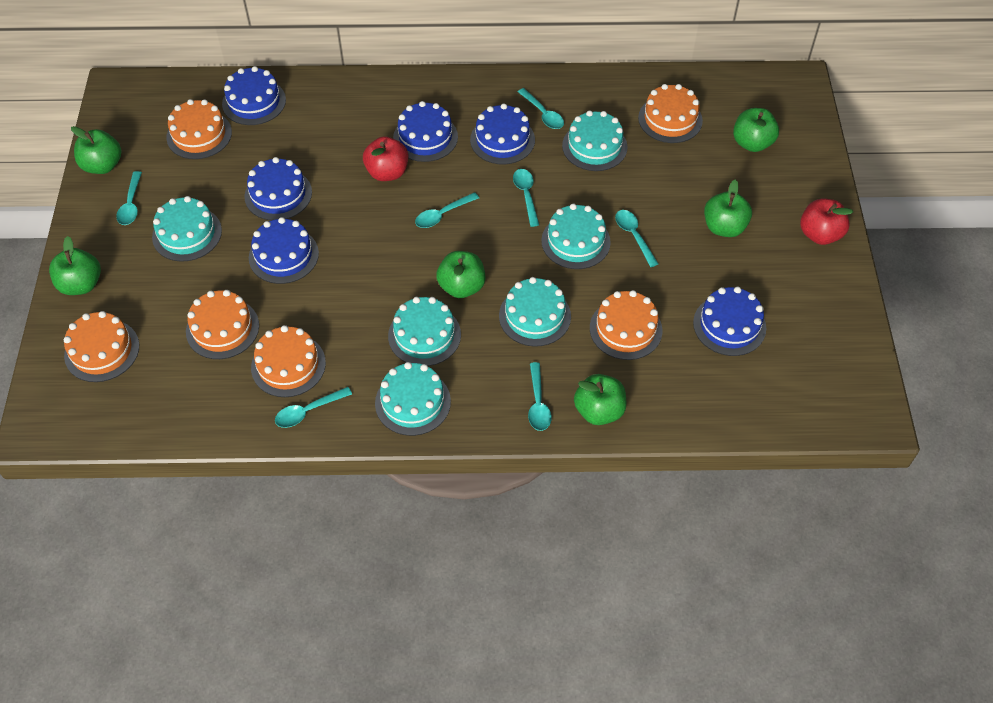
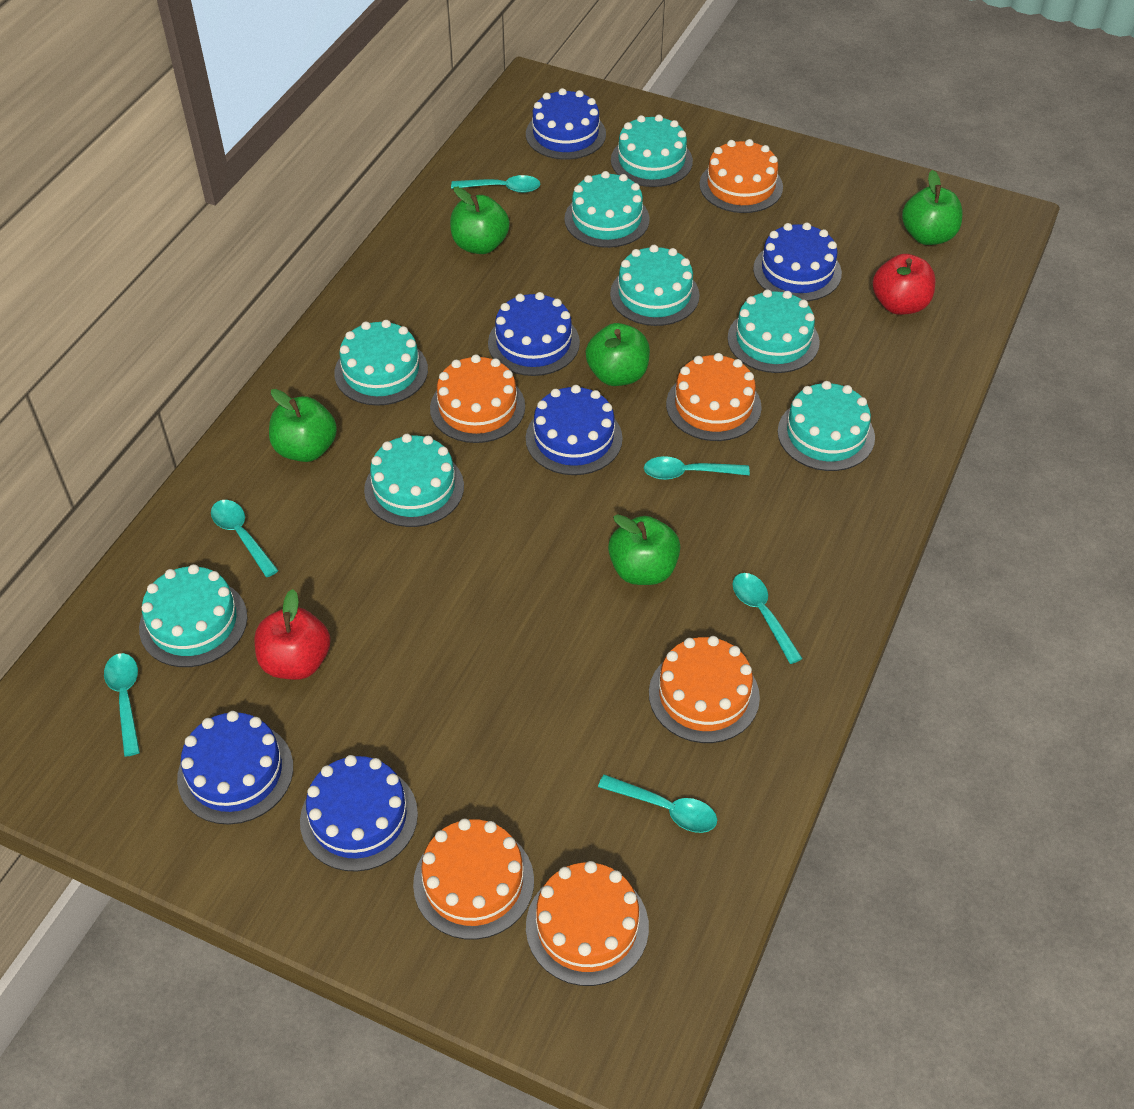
green apple: 6 -> 5
turquoise cake: 6 -> 8
turquoise spoon: 7 -> 6

